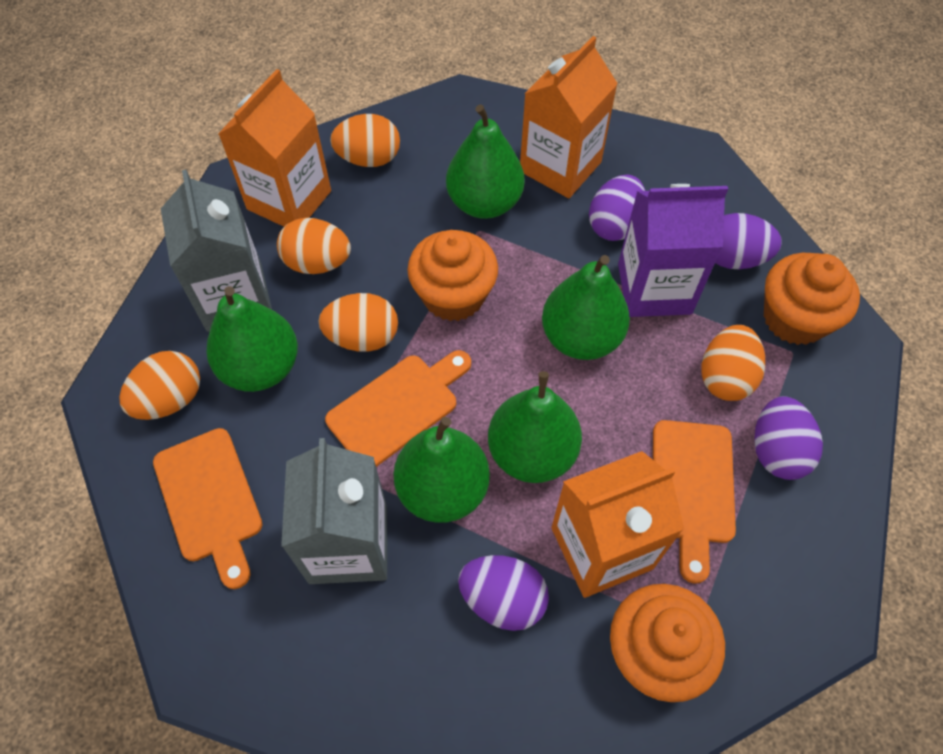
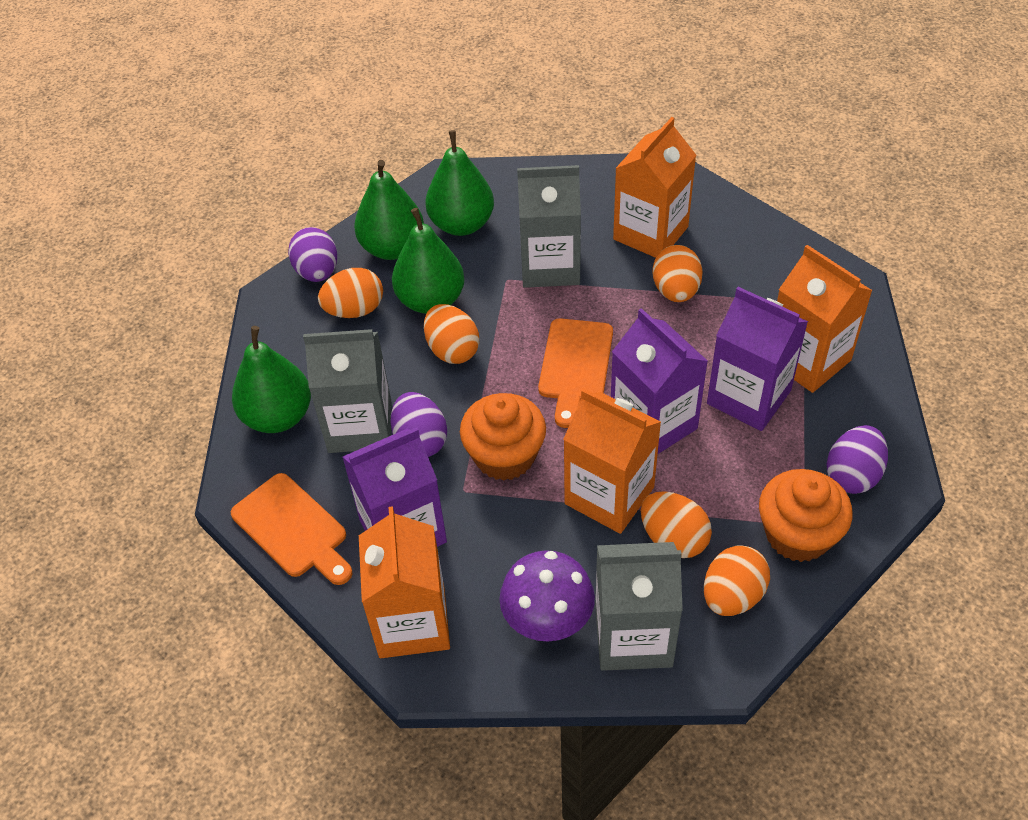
green pear: 5 -> 4
grey carton: 2 -> 3
orange carton: 3 -> 4
orange cupcake: 3 -> 2
orange cutting board: 3 -> 2
purple carton: 1 -> 3
purple egg: 4 -> 3
purple mushroom: 0 -> 1

